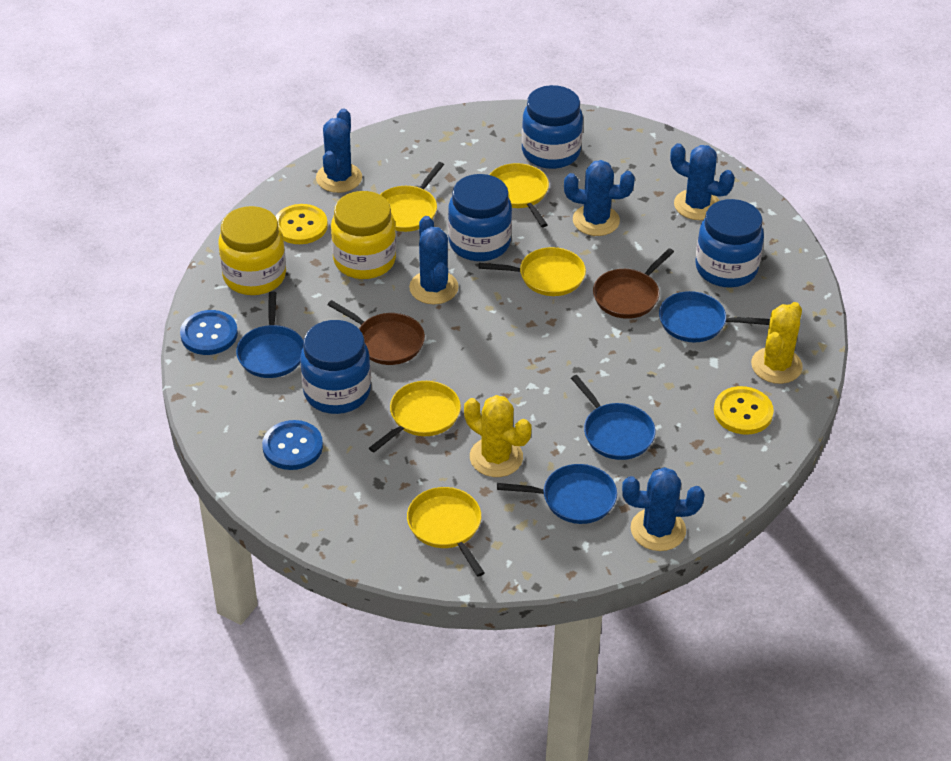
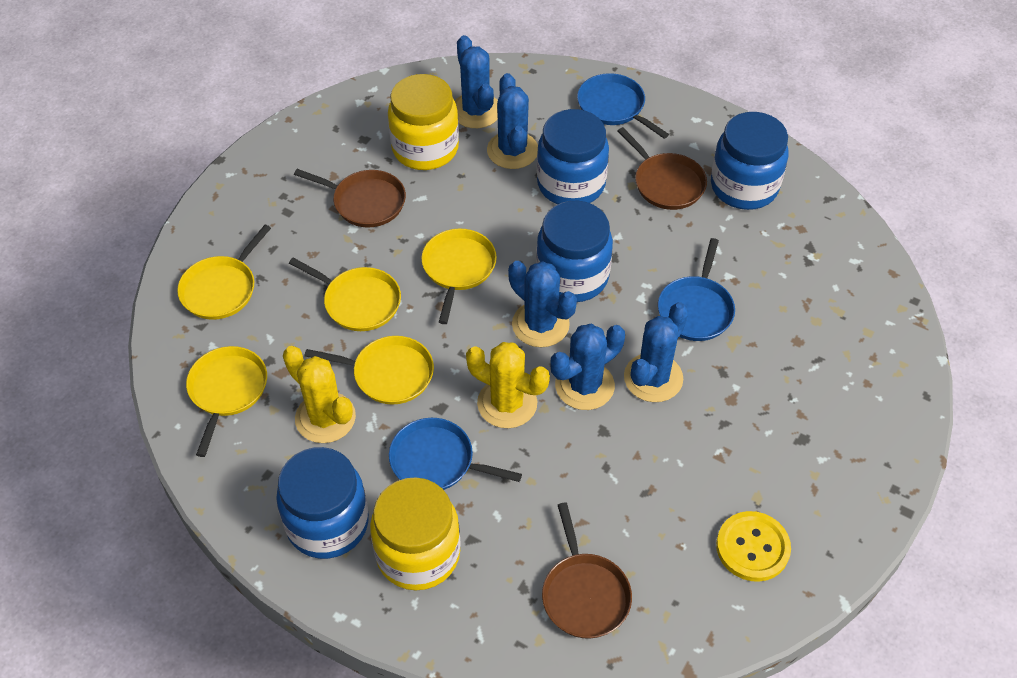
blue button: 2 -> 0
blue pan: 4 -> 3
brown pan: 2 -> 3
yellow button: 2 -> 1

